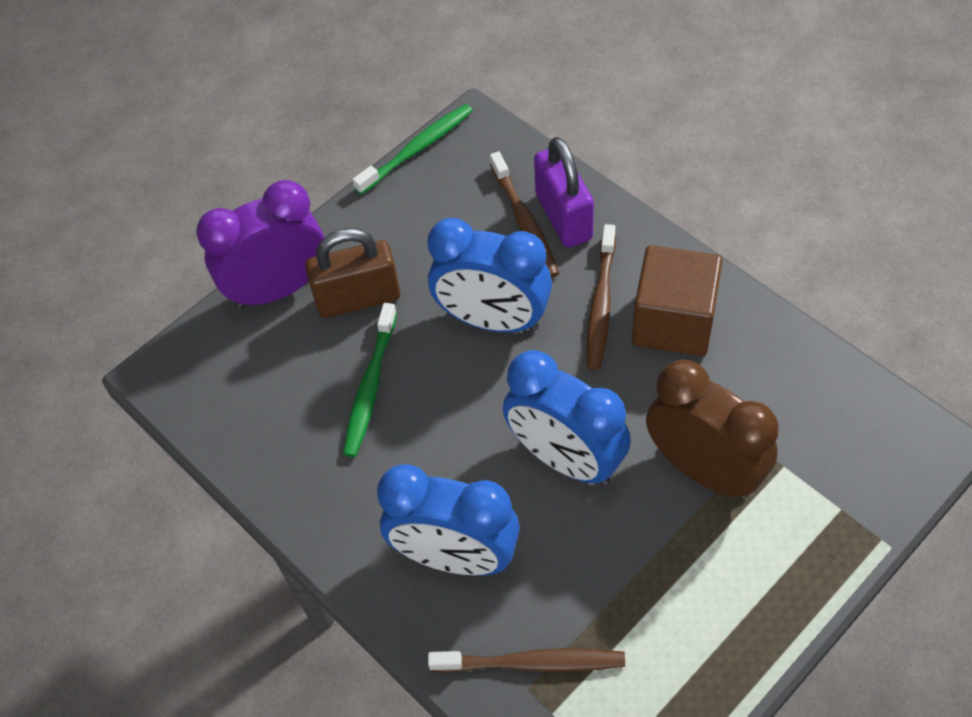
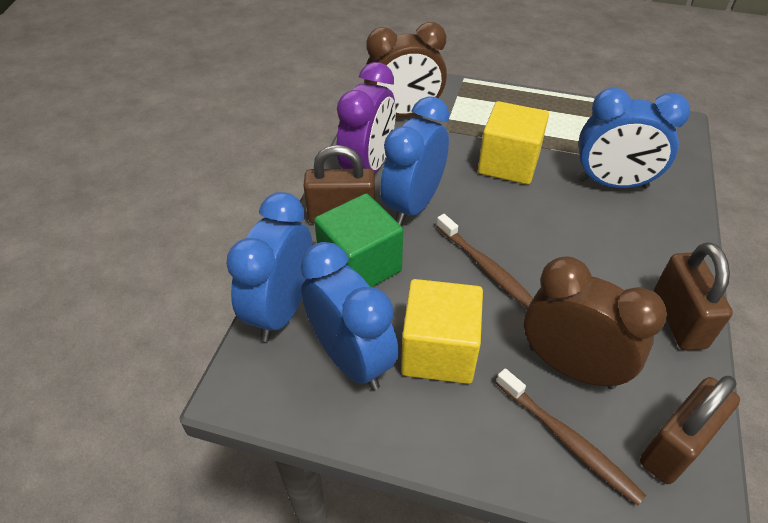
blue clock: 3 -> 4
brown clock: 1 -> 2
brown cube: 1 -> 0
brown padlock: 1 -> 3
brown toothbrush: 3 -> 2
green cube: 0 -> 1
green toothbrush: 2 -> 0
purple padlock: 1 -> 0
yellow cube: 0 -> 2

